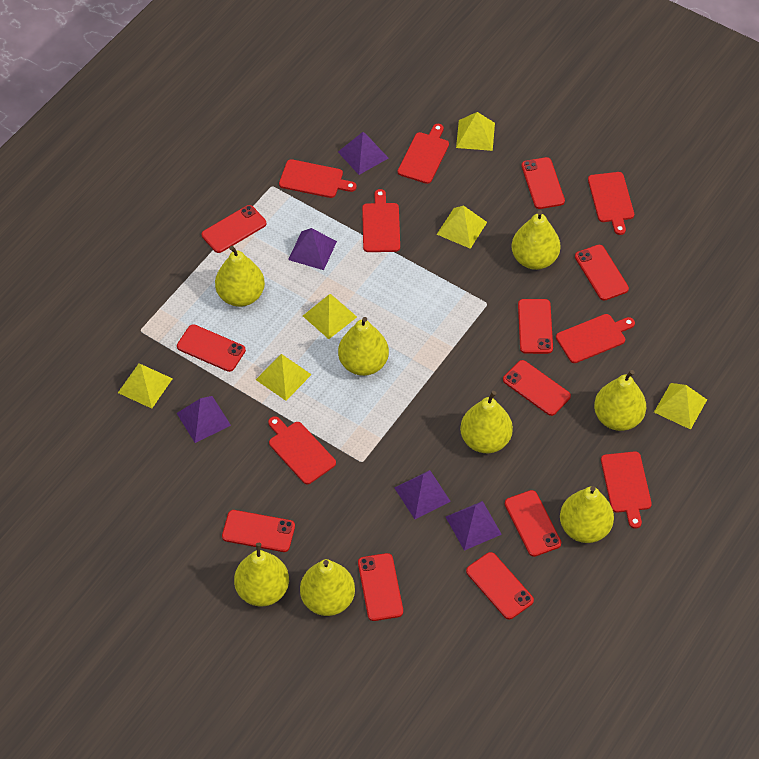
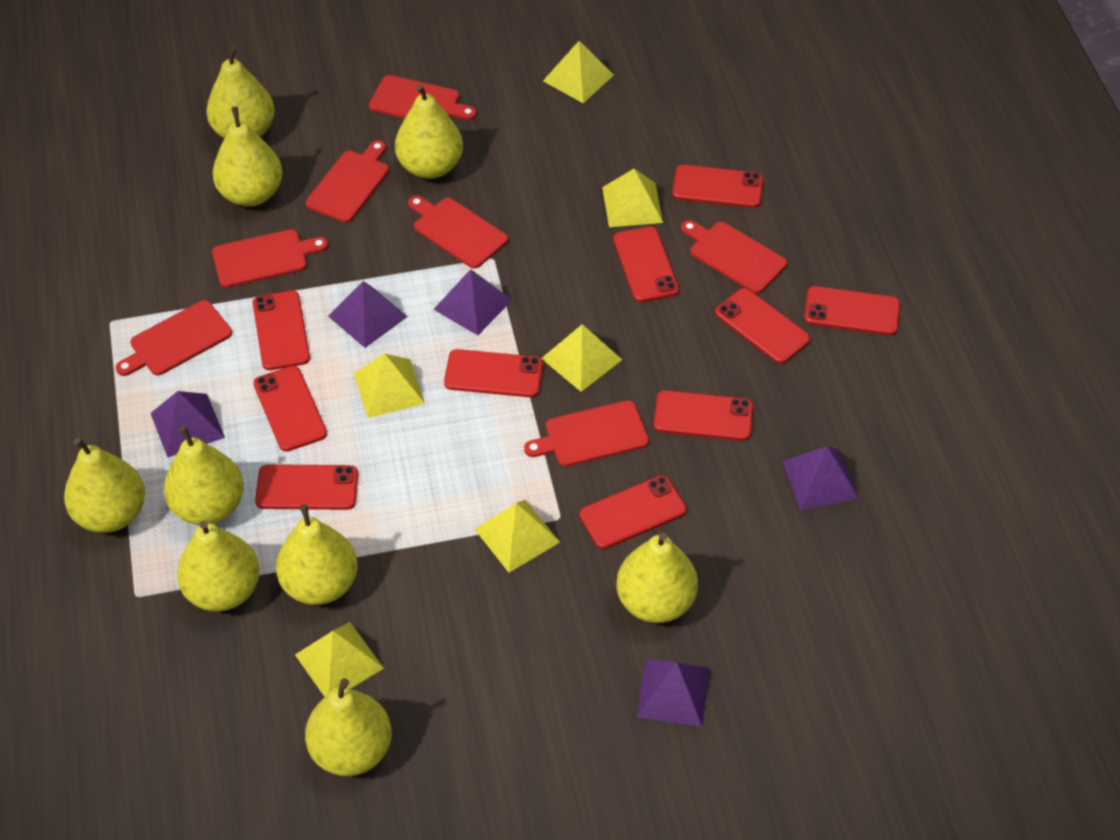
yellow pear: 8 -> 9

